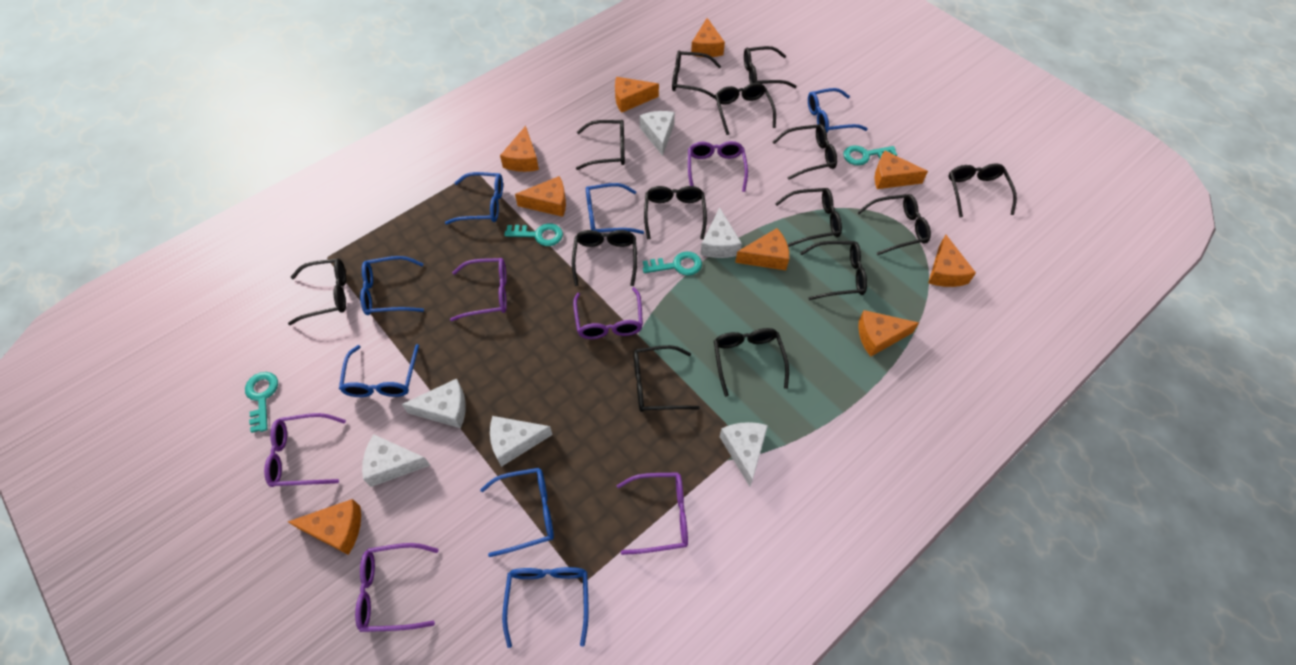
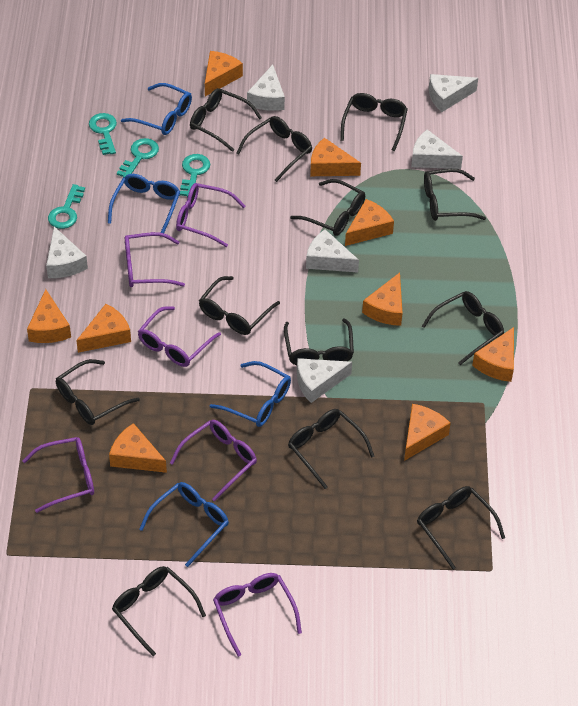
black glasses: 14 -> 12
blue glasses: 7 -> 4

